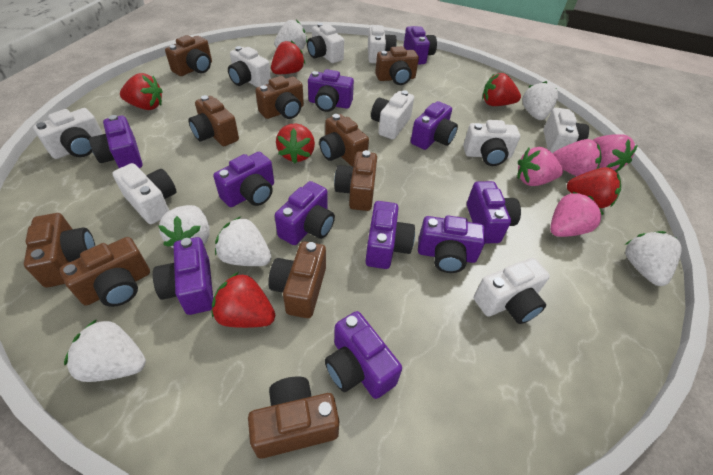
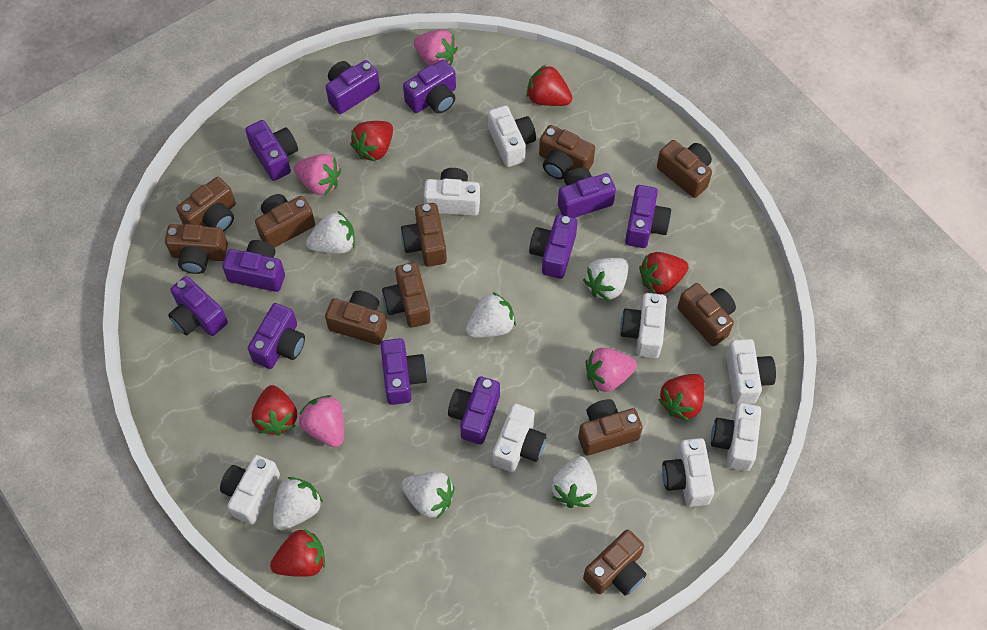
brown camera: 10 -> 11
white camera: 9 -> 8

